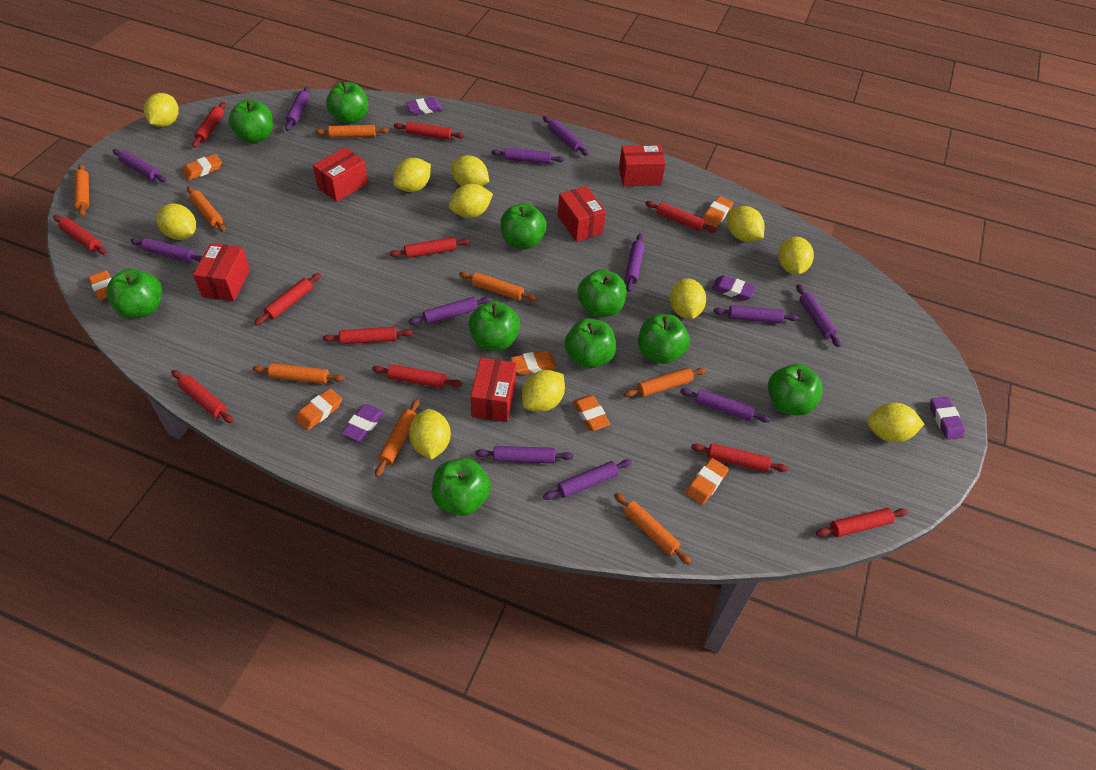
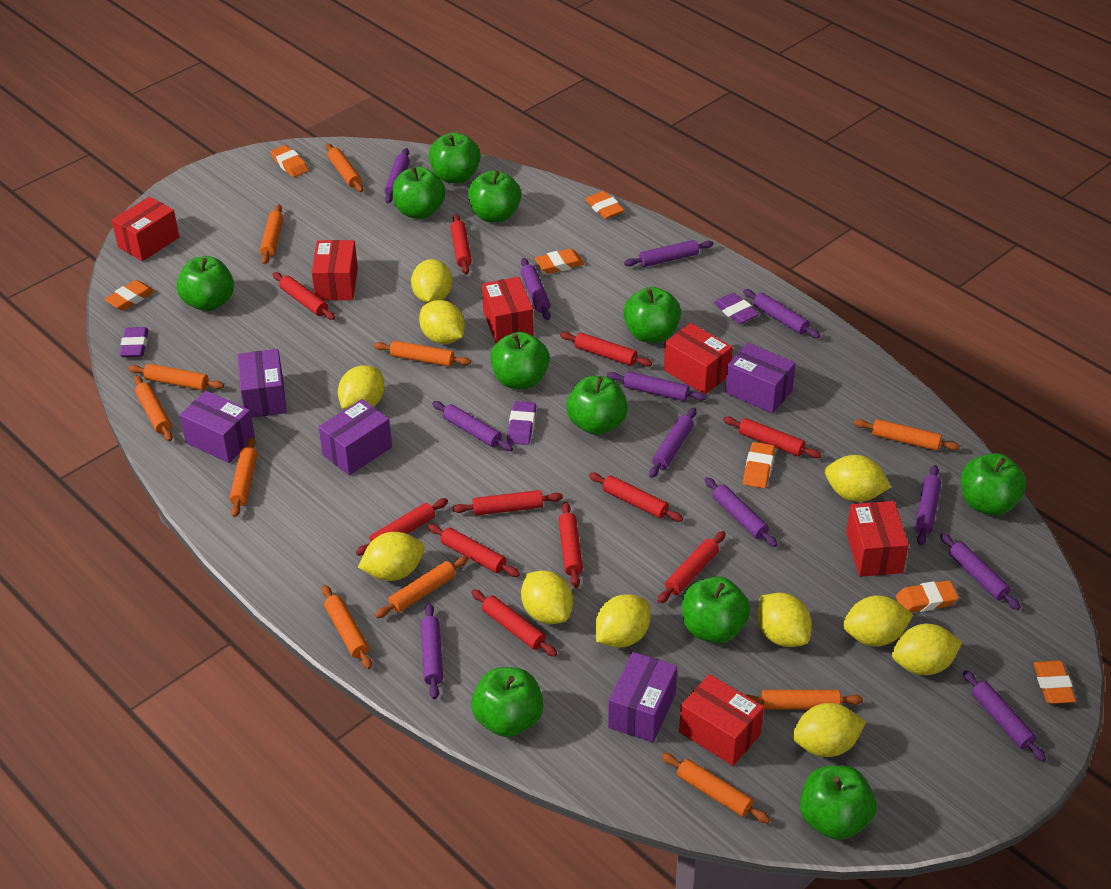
green apple: 10 -> 11
orange rolling pin: 8 -> 11
purple box: 0 -> 5
purple eraser: 4 -> 3
red box: 5 -> 6

